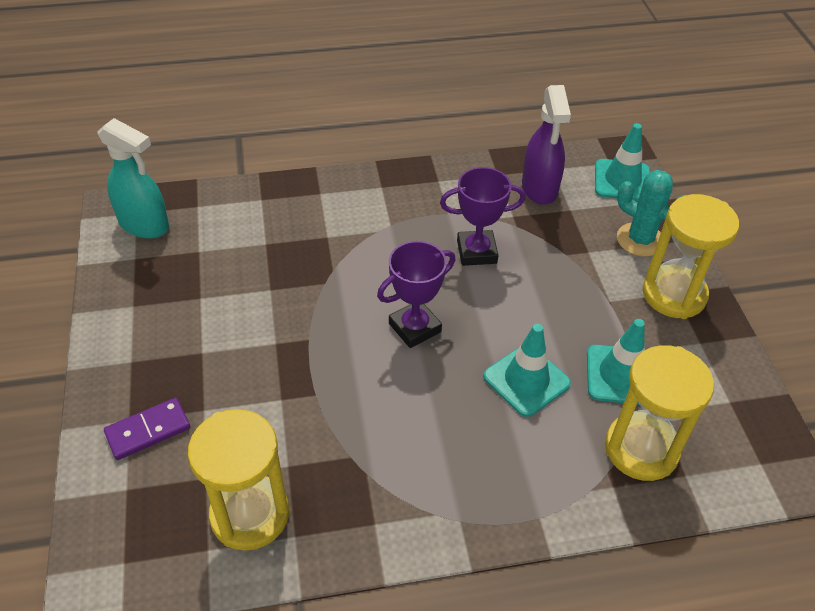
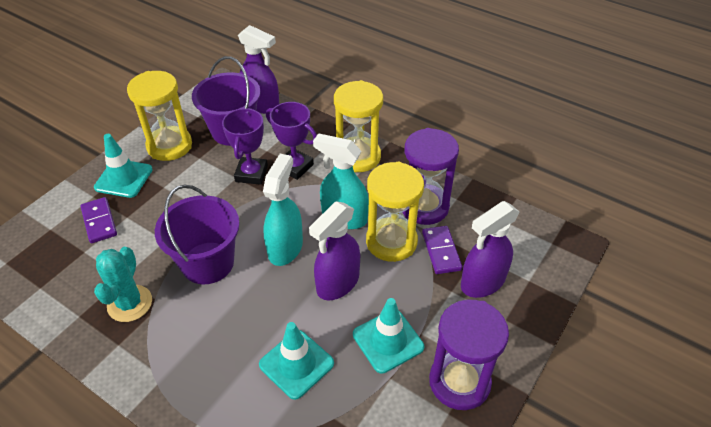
purple bucket: 0 -> 2
purple domino: 1 -> 2
purple hourglass: 0 -> 2
purple spray bottle: 1 -> 3
turquoise spray bottle: 1 -> 2

